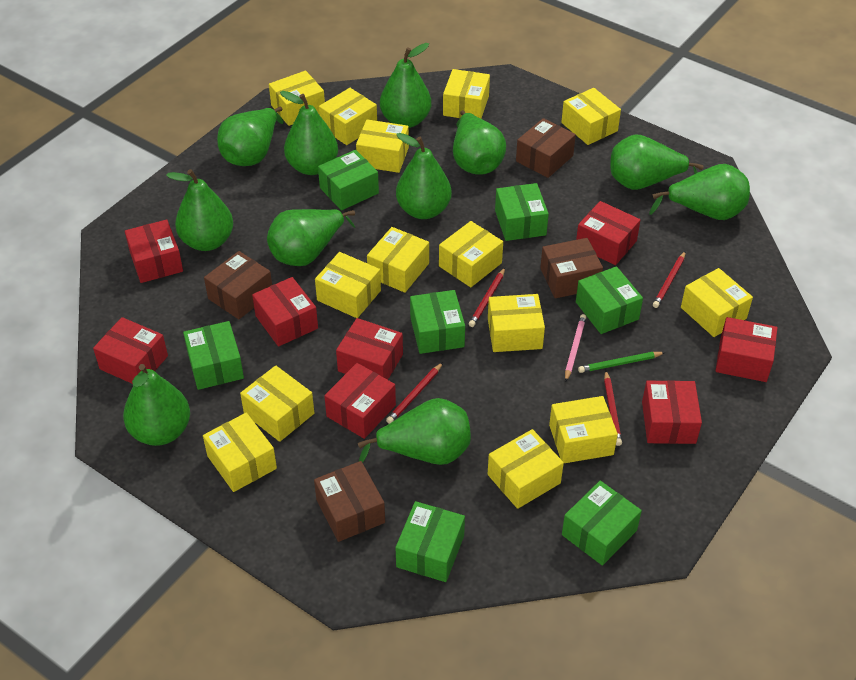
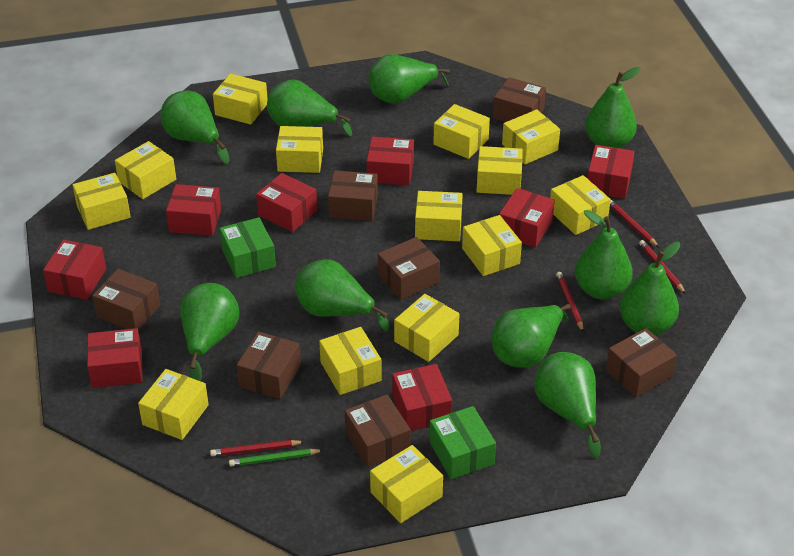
brown box: 4 -> 7
green box: 7 -> 2
green pear: 11 -> 10
pink pencil: 1 -> 0

